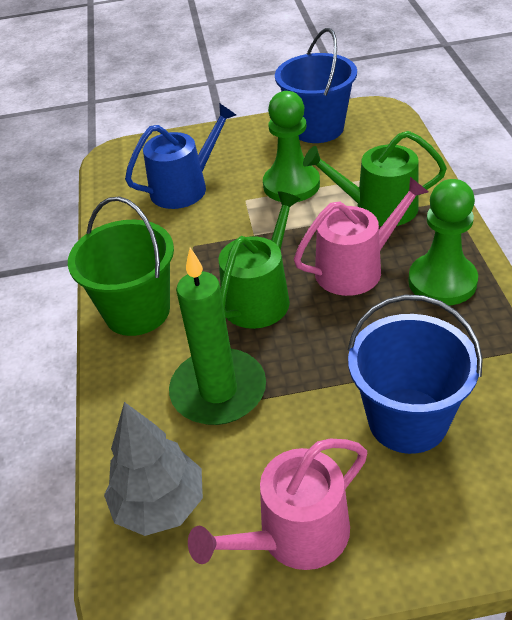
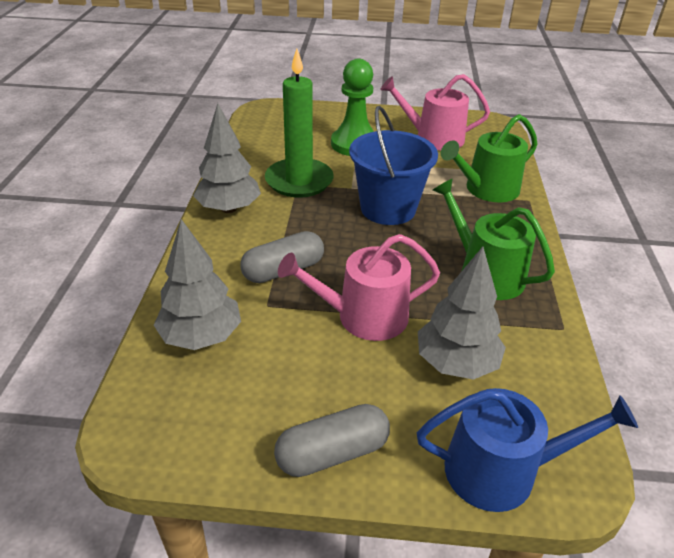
blue bucket: 2 -> 1
green bucket: 1 -> 0
green pawn: 2 -> 1
grey capsule: 0 -> 2
grey tree: 1 -> 3

